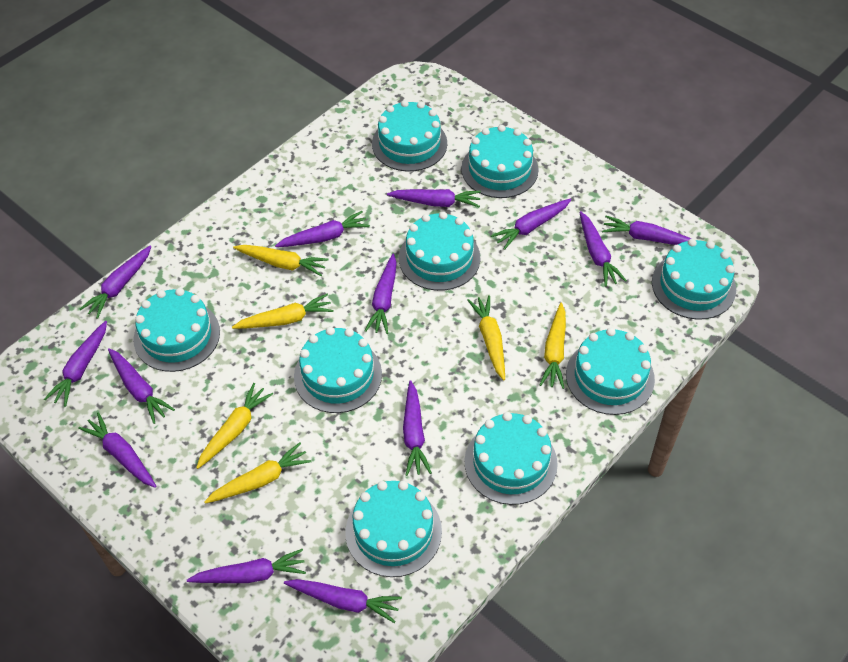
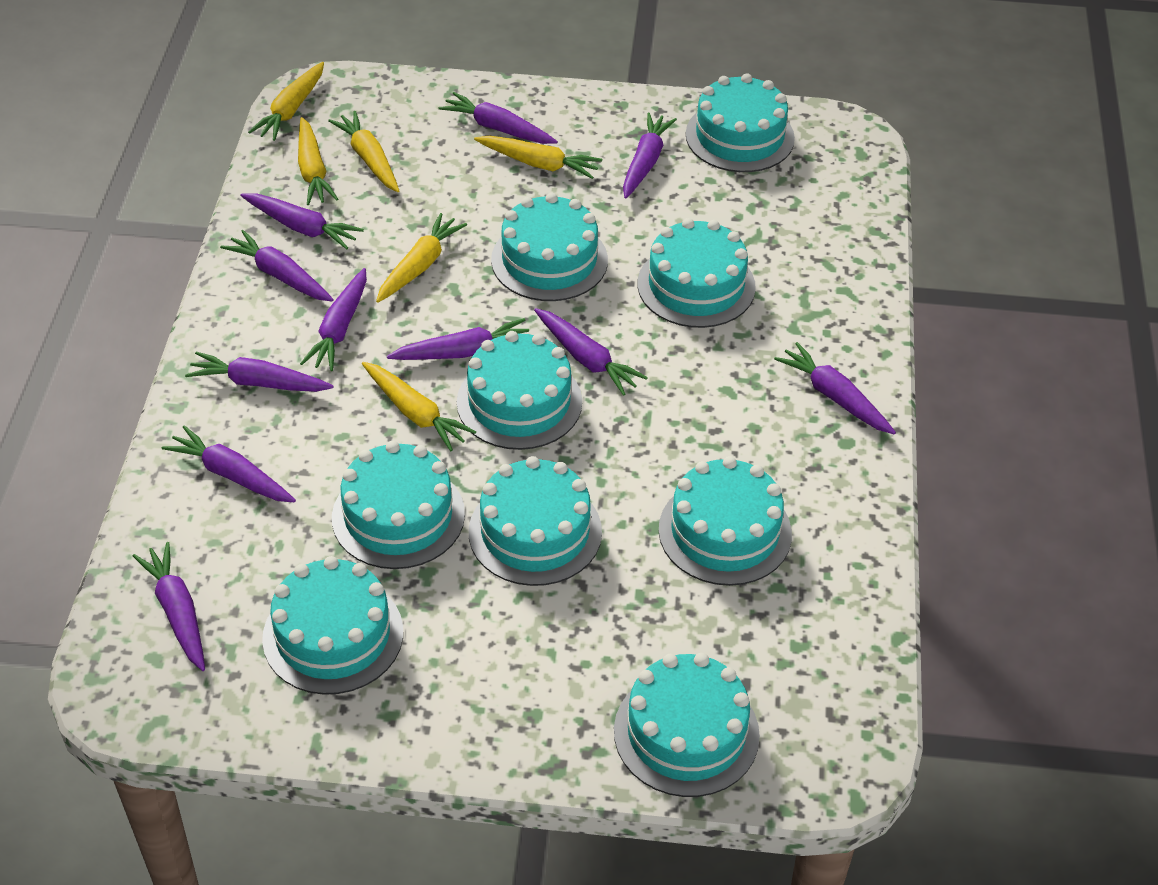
purple carrot: 13 -> 11

